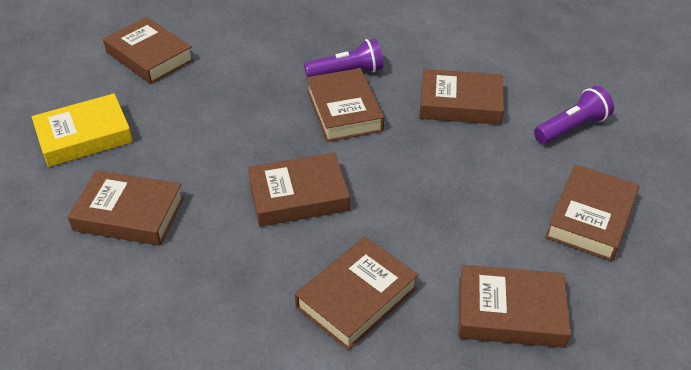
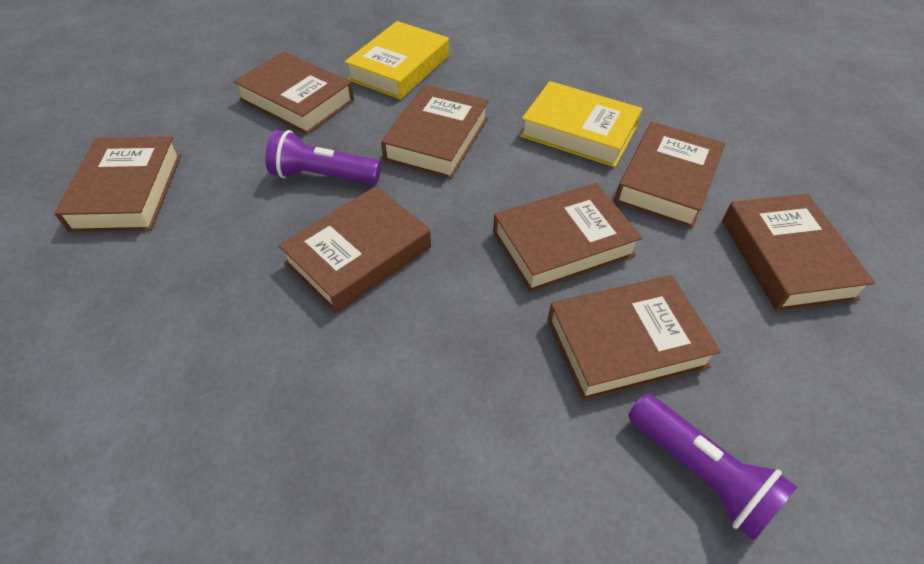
yellow book: 1 -> 2

